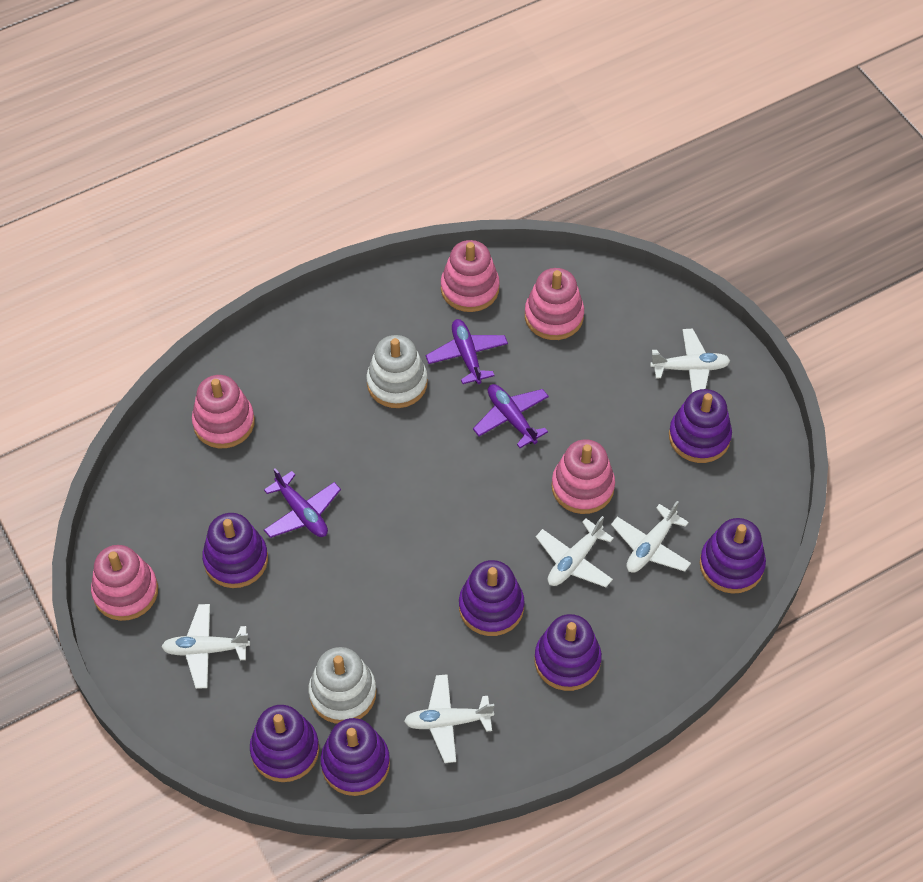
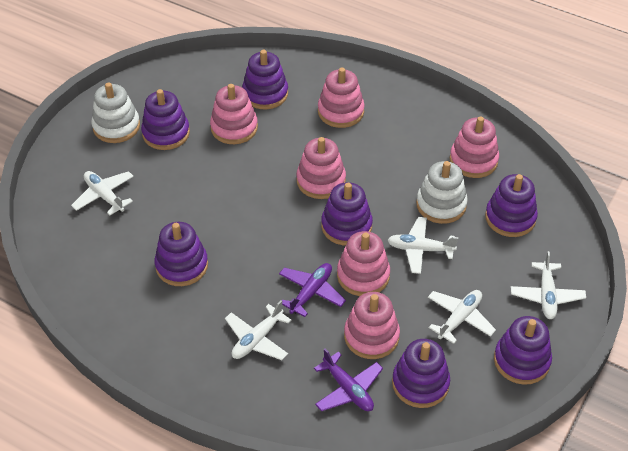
pink stacking toy: 5 -> 6
purple plane: 3 -> 2

